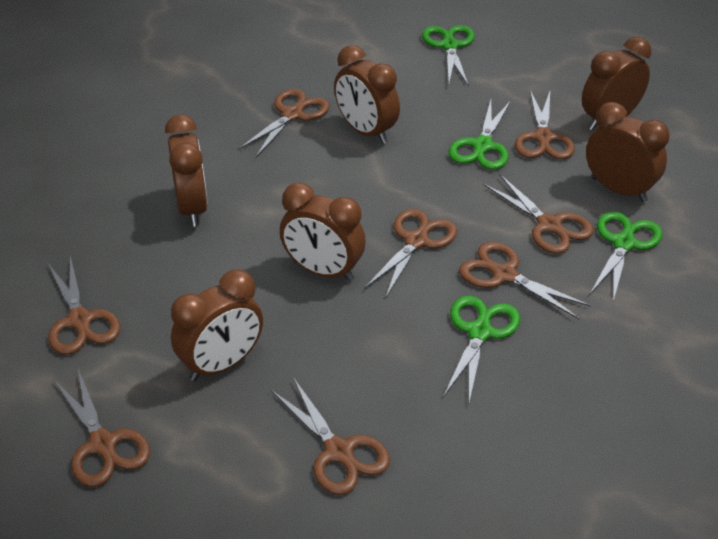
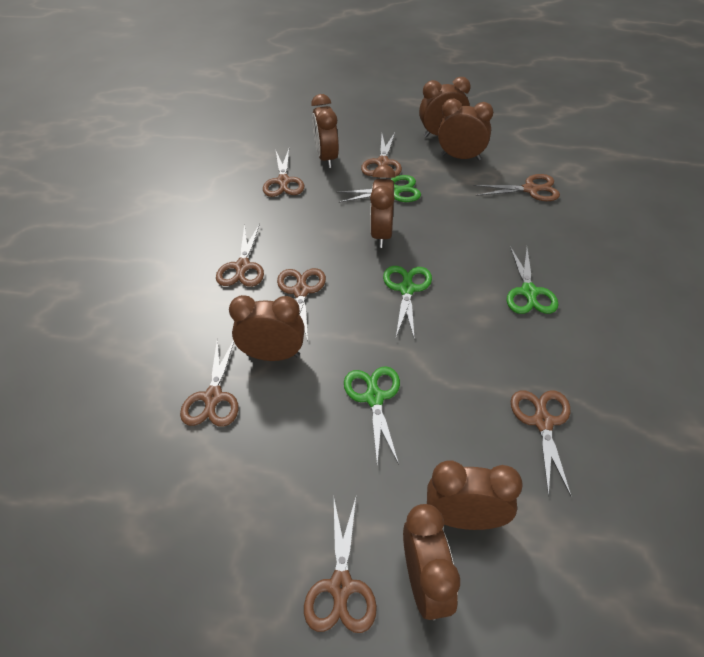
brown clock: 6 -> 7

